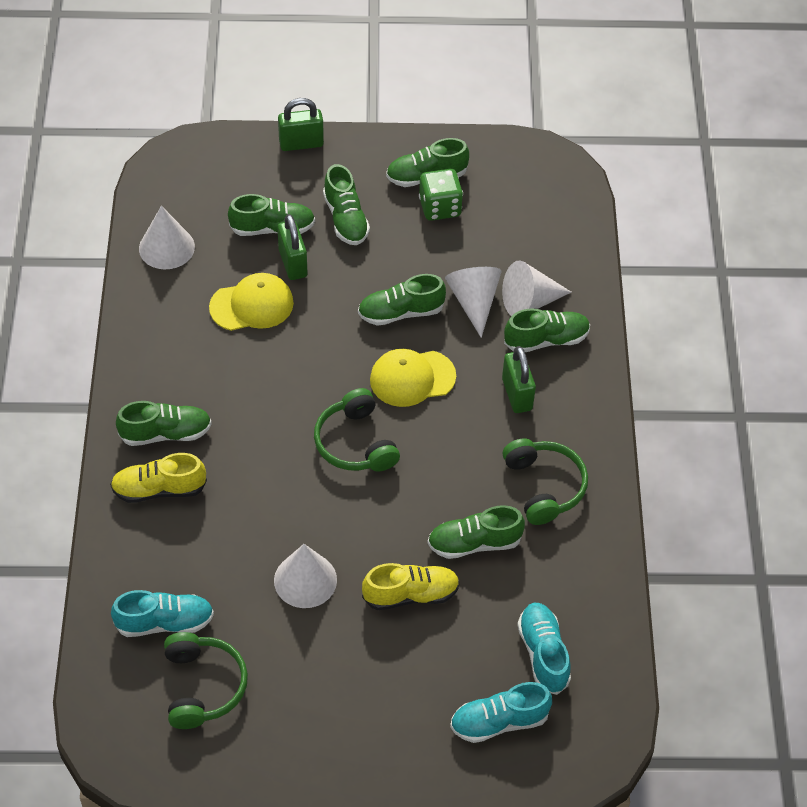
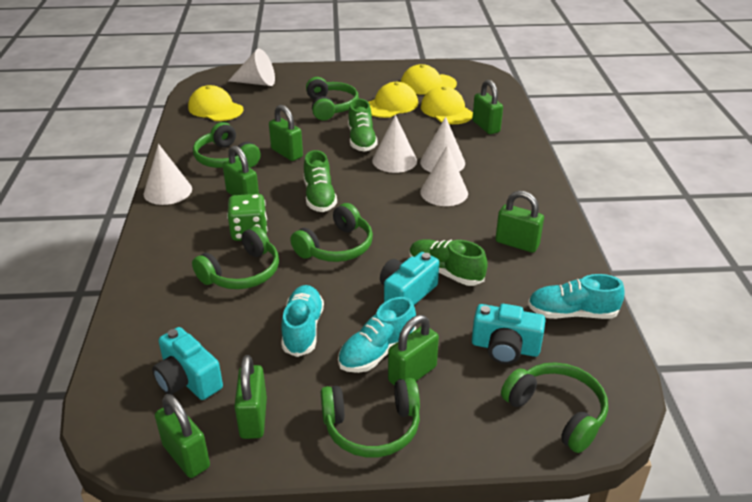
green headphones: 3 -> 6
green padlock: 3 -> 7
green shoe: 7 -> 3
turquoise camera: 0 -> 3
white cone: 4 -> 5
yellow cap: 2 -> 4
yellow shoe: 2 -> 0

